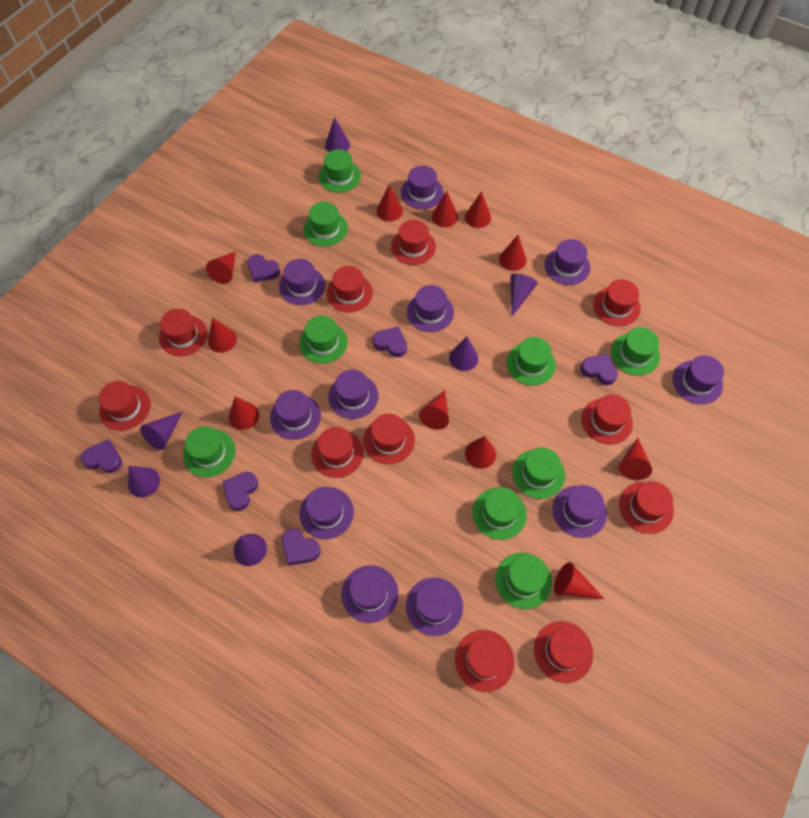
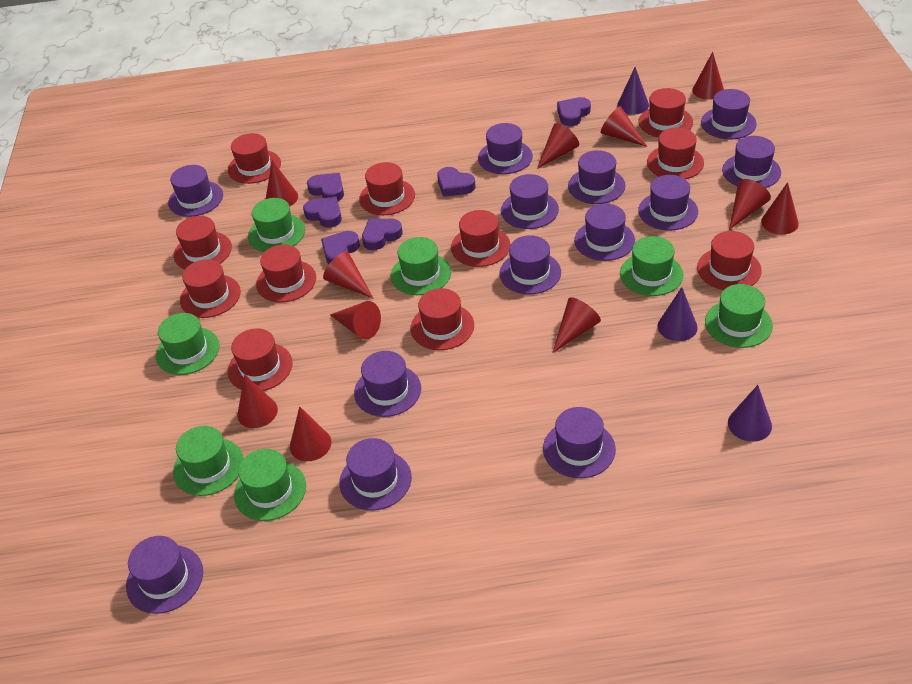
green hat: 9 -> 7
purple cone: 6 -> 3
purple hat: 11 -> 13

